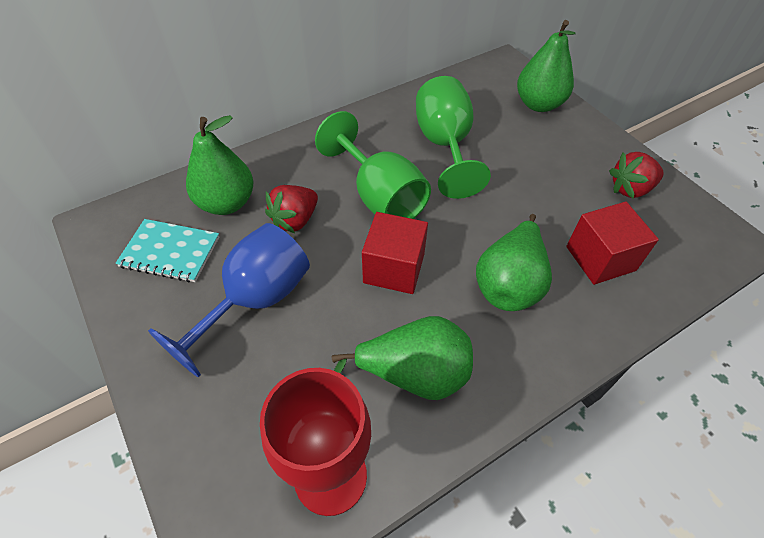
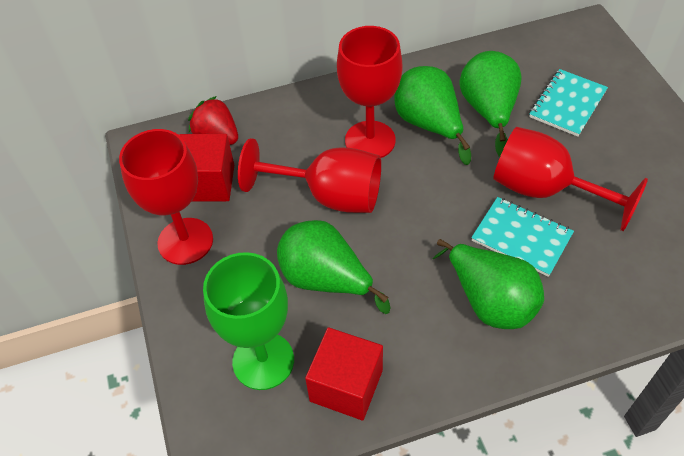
blue goblet: 1 -> 0
green goblet: 2 -> 1
red goblet: 1 -> 4
red strawberry: 2 -> 1
turquoise notebook: 1 -> 2

